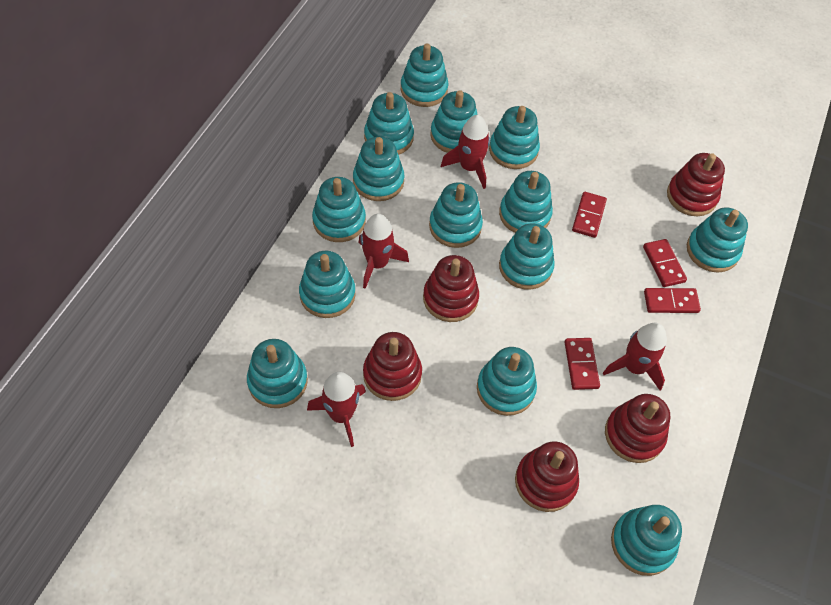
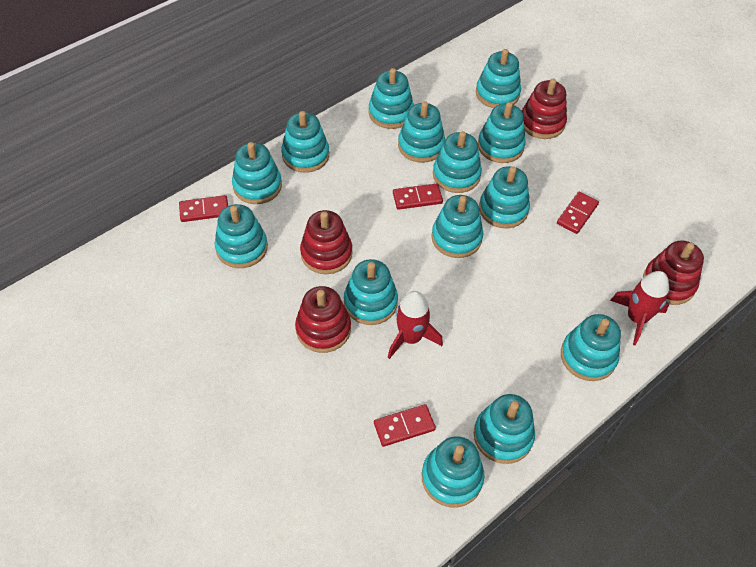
red rocket: 4 -> 2
red stacking toy: 5 -> 4

